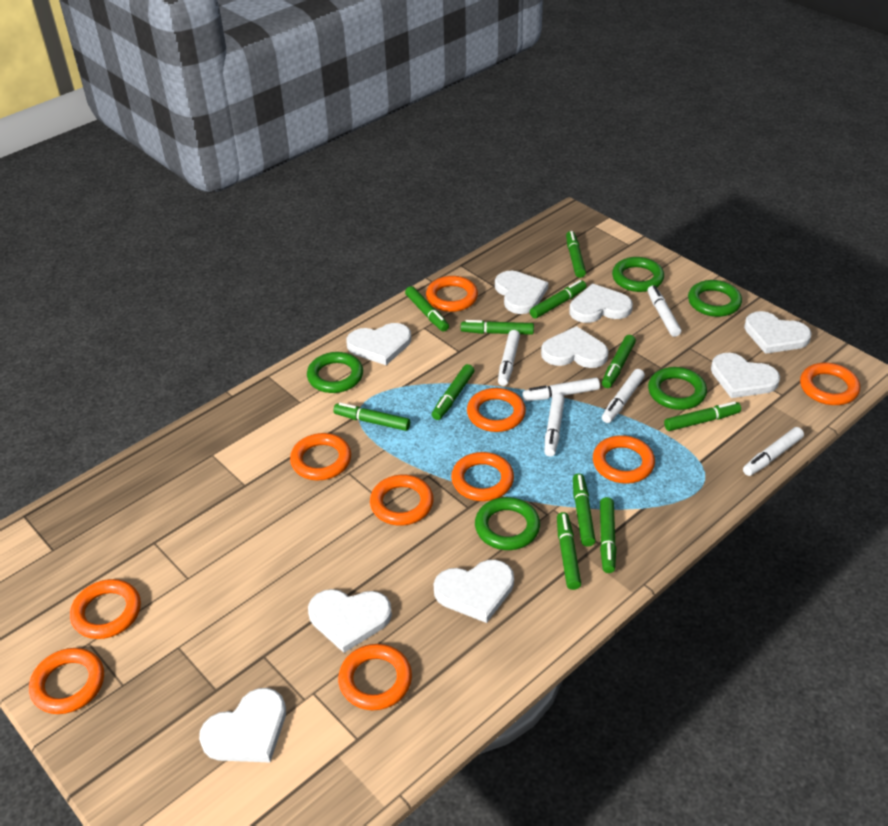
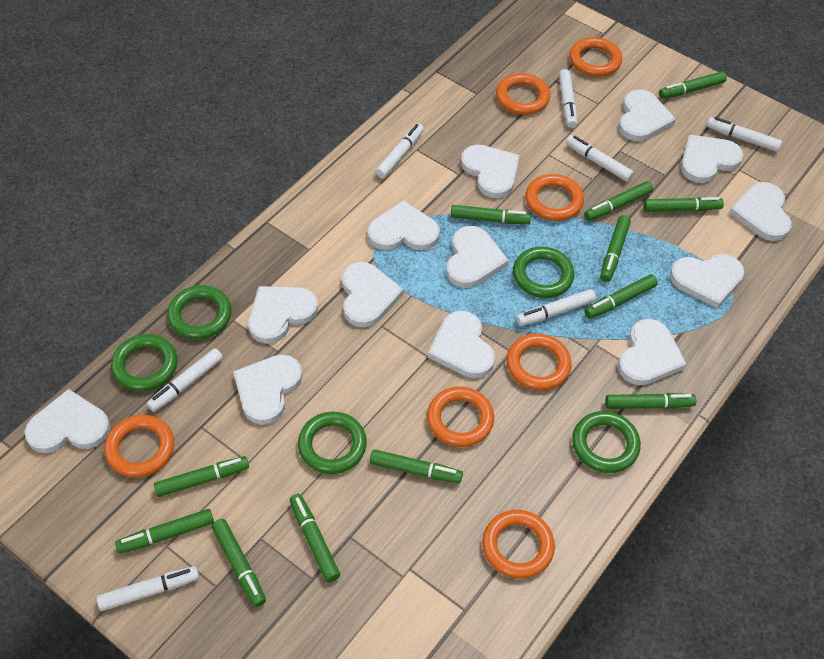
green marker: 11 -> 12
orange ring: 10 -> 7
white heart: 9 -> 13
white marker: 6 -> 7

